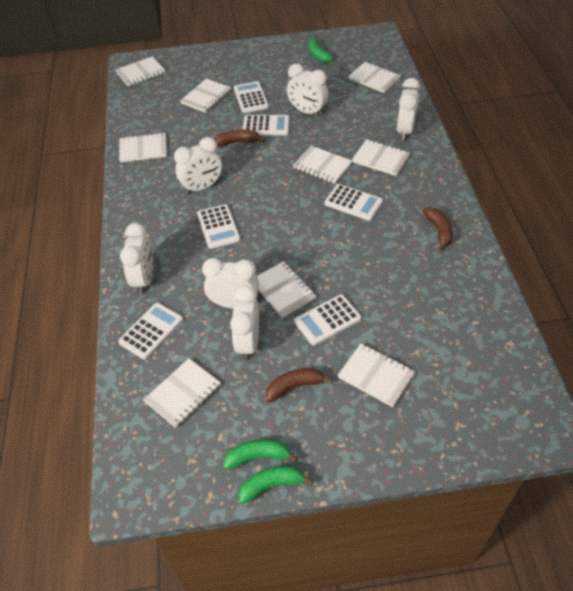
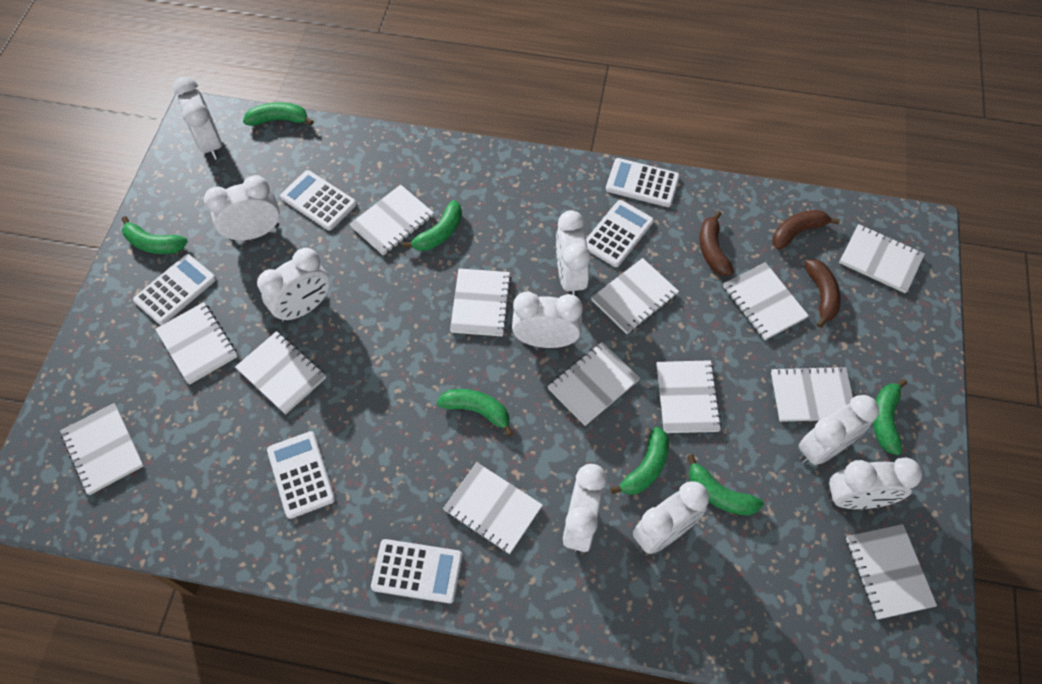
green banana: 3 -> 7
white clock: 6 -> 9
white notebook: 9 -> 13

